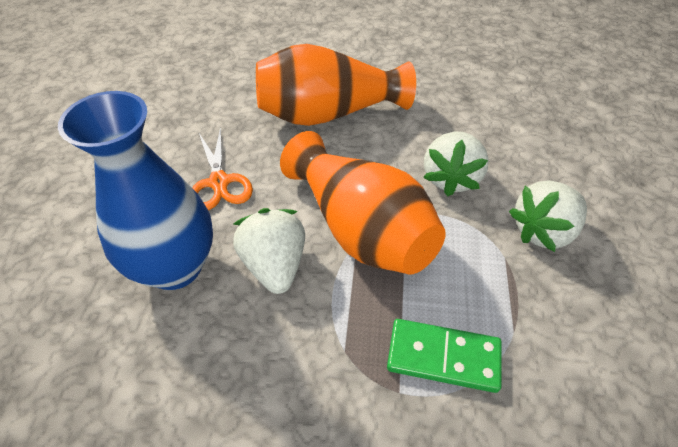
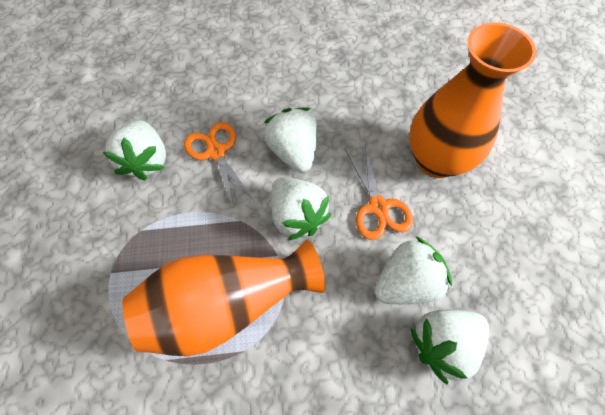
blue vase: 1 -> 0
green domino: 1 -> 0
orange scissors: 1 -> 2
white strawberry: 3 -> 5

